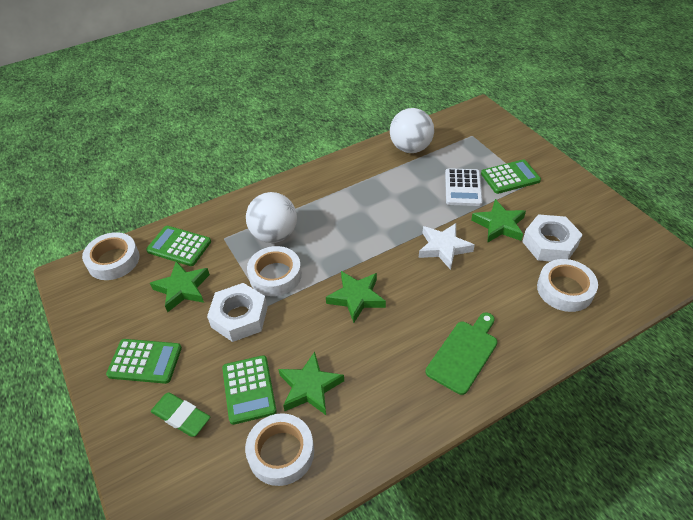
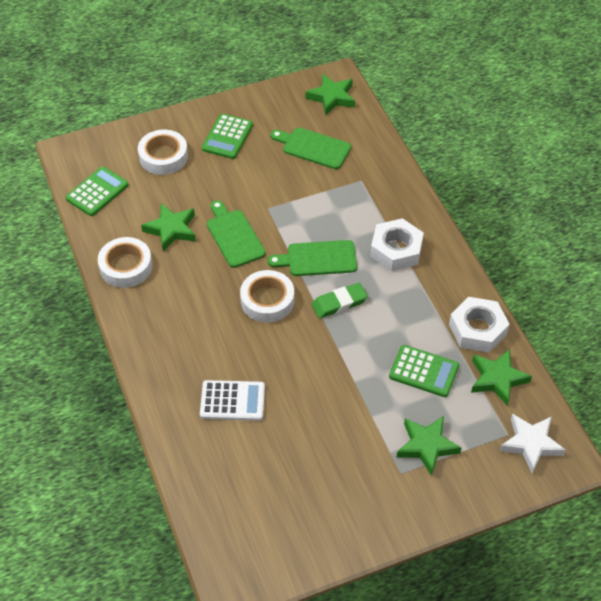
green calculator: 4 -> 3
green cutting board: 1 -> 3
white ball: 2 -> 0
white tape: 4 -> 3

